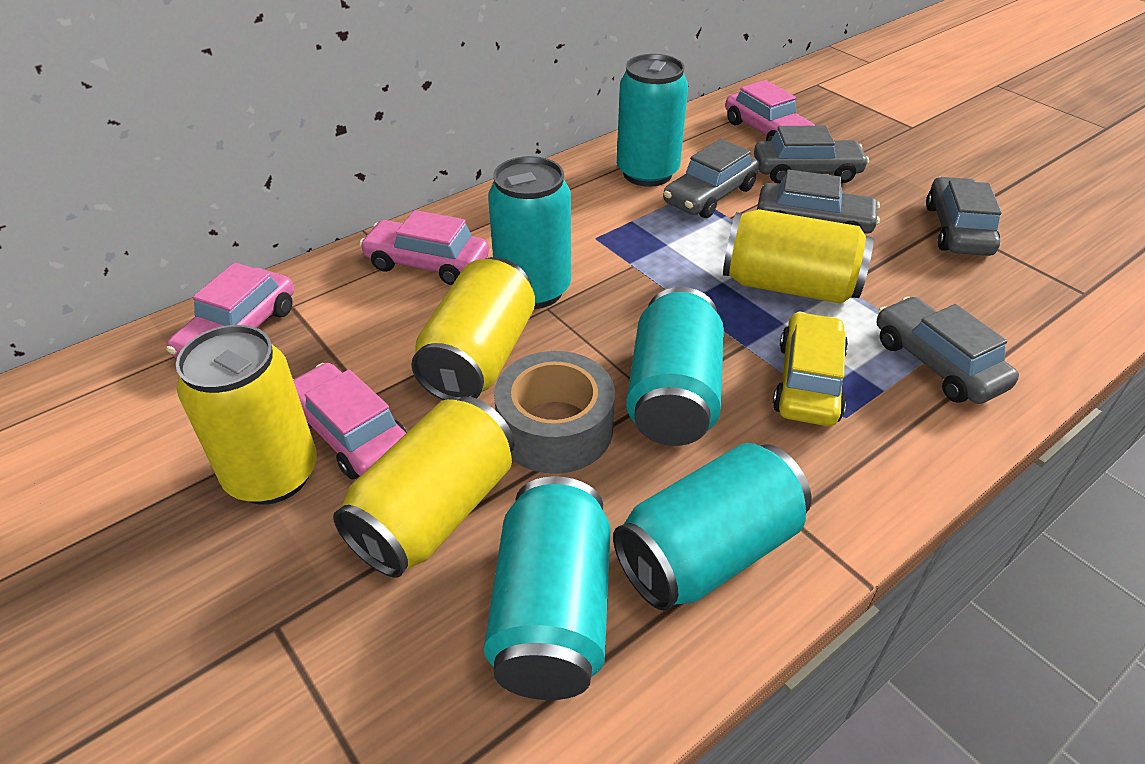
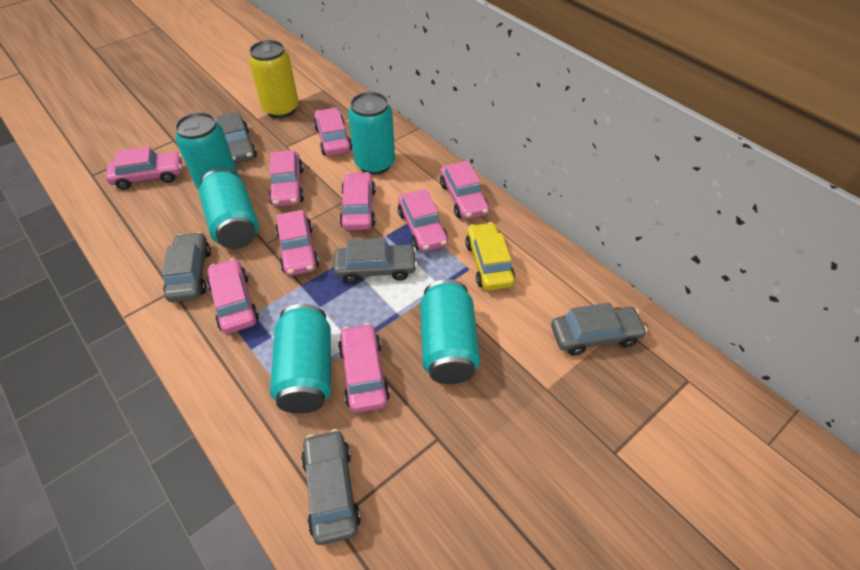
grey tape: 1 -> 0
pink car: 4 -> 9
yellow can: 4 -> 1

